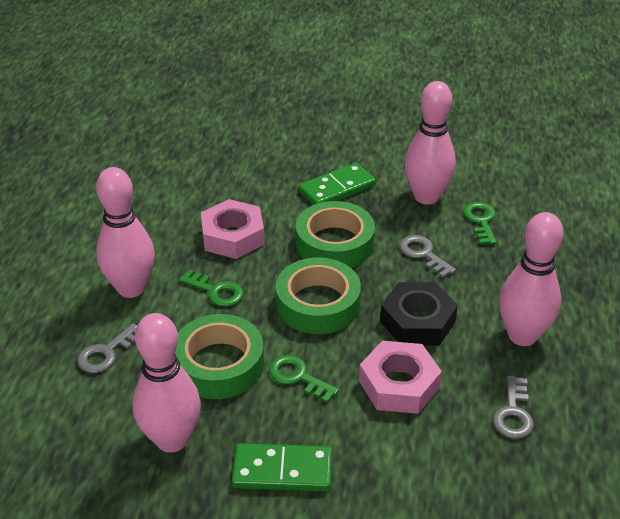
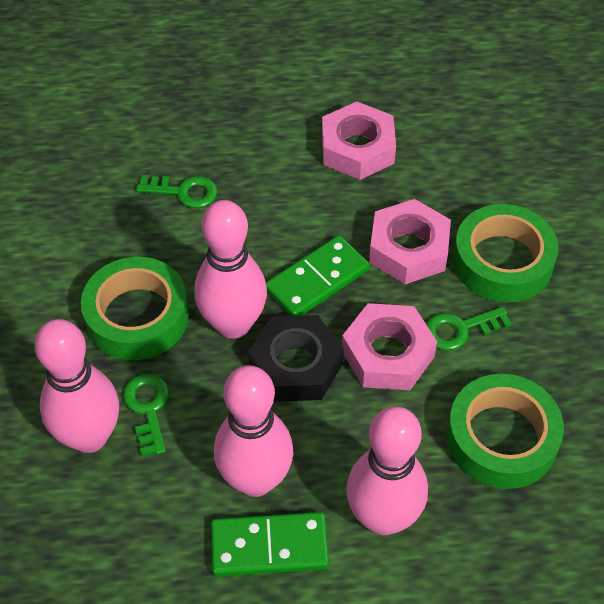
grey key: 3 -> 0
pink nut: 2 -> 3

